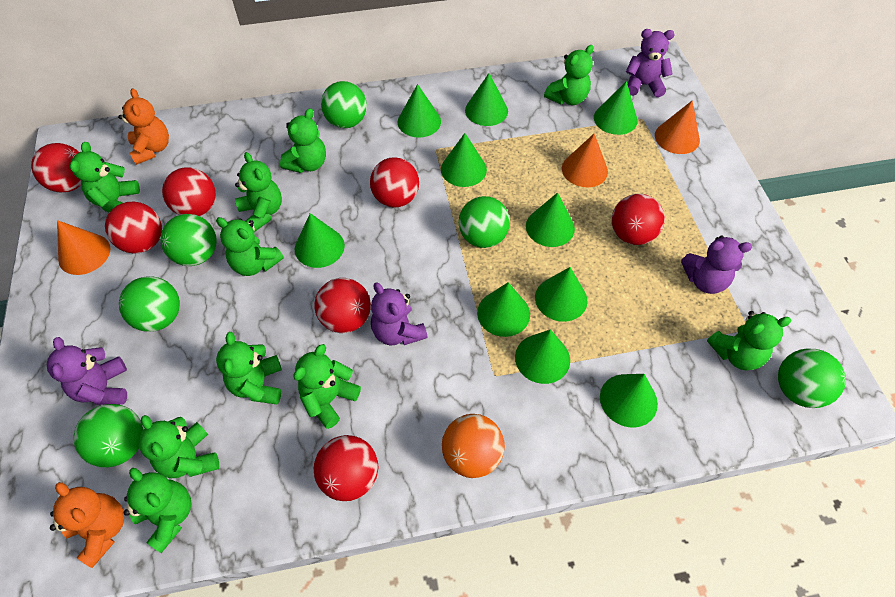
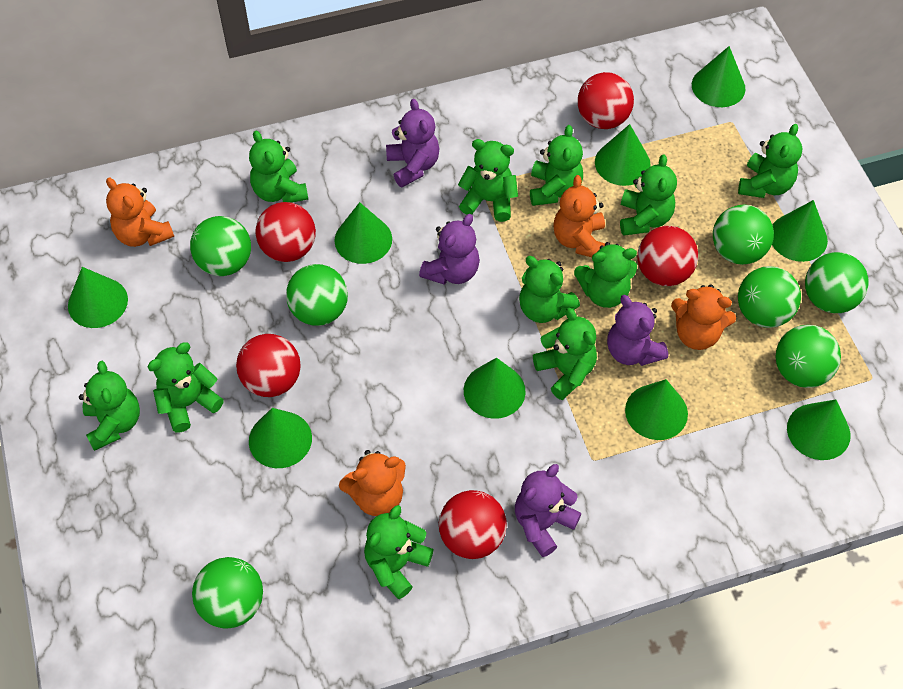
green ball: 6 -> 7
green cone: 10 -> 9
green teddy bear: 10 -> 11
orange ball: 1 -> 0
orange cone: 3 -> 0
orange teddy bear: 2 -> 4
red ball: 7 -> 5

